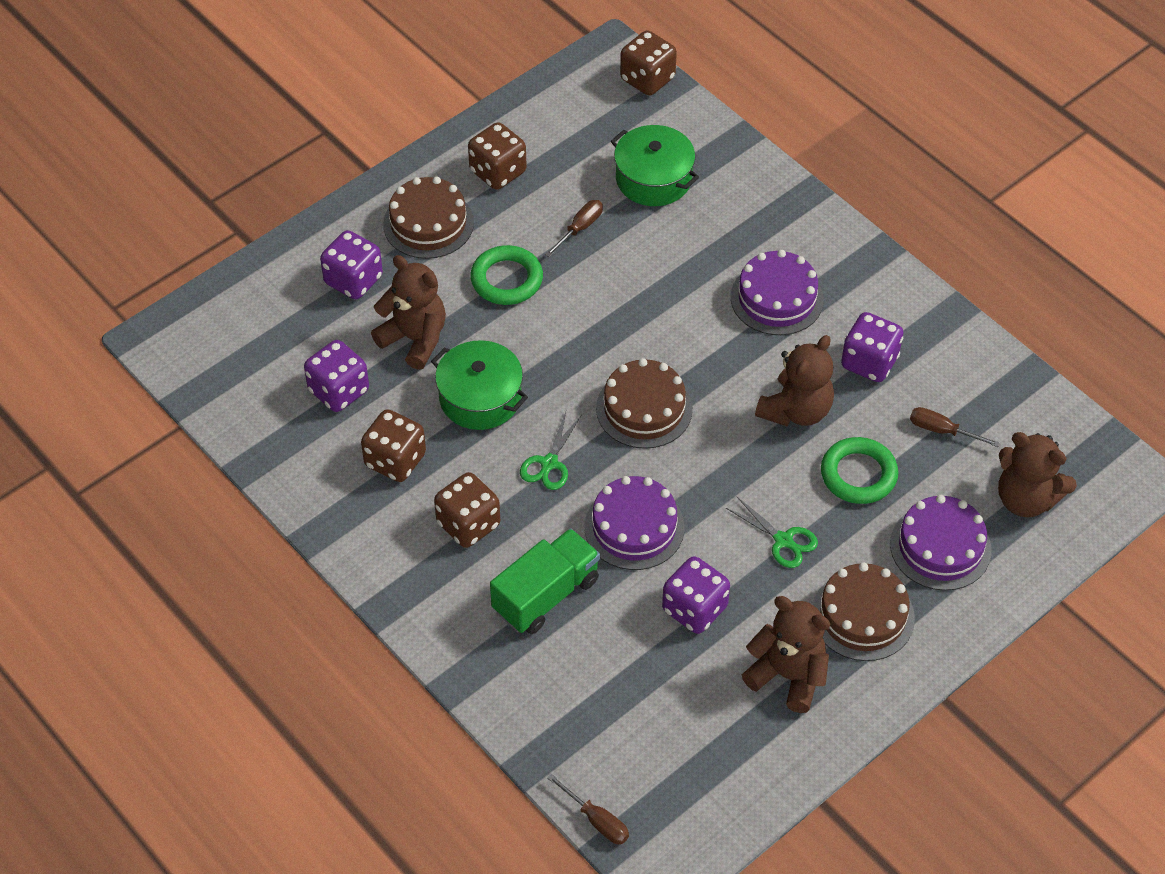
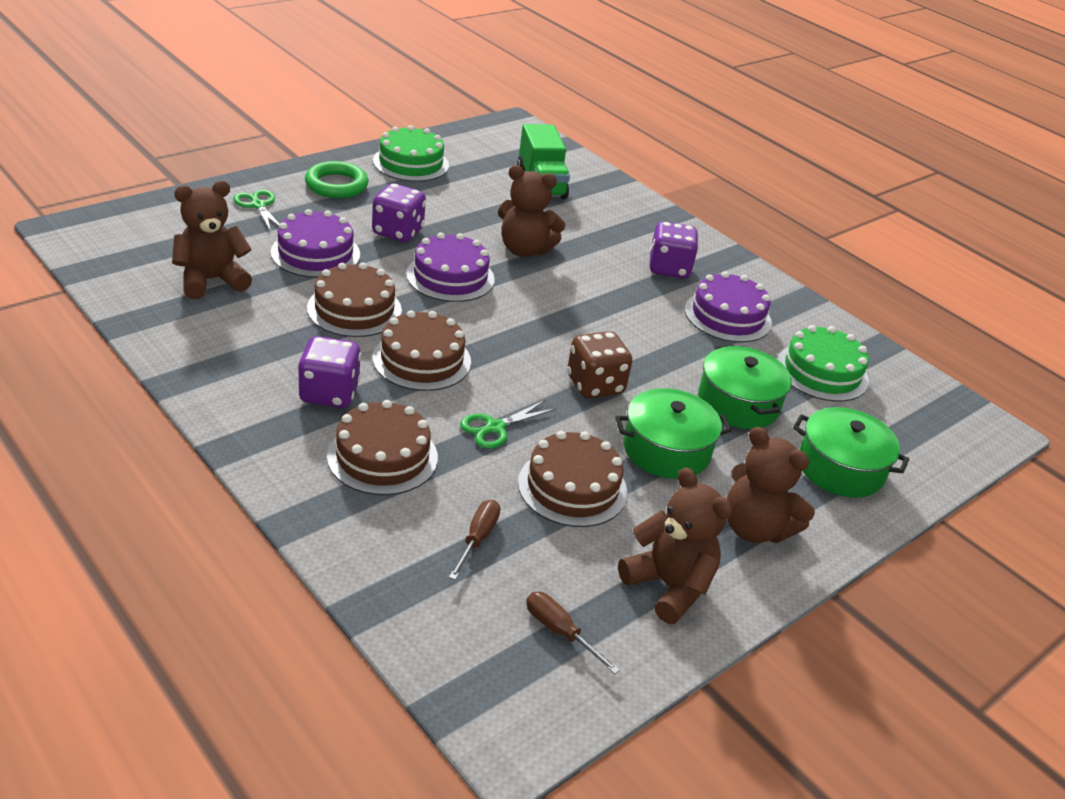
brown cake: 3 -> 4
brown dice: 4 -> 1
brown screwdriver: 3 -> 2
green cake: 0 -> 2
green pot: 2 -> 3
green ring: 2 -> 1
purple dice: 4 -> 3

